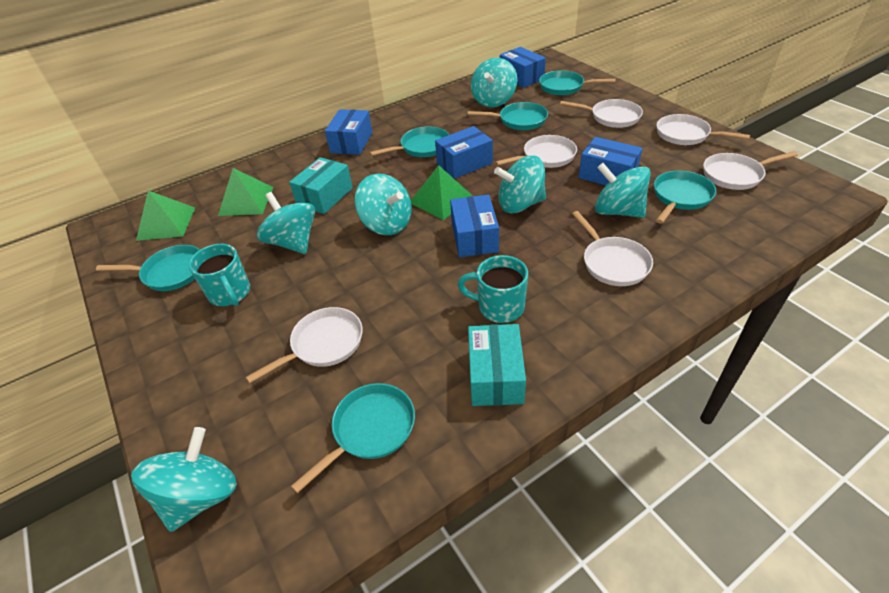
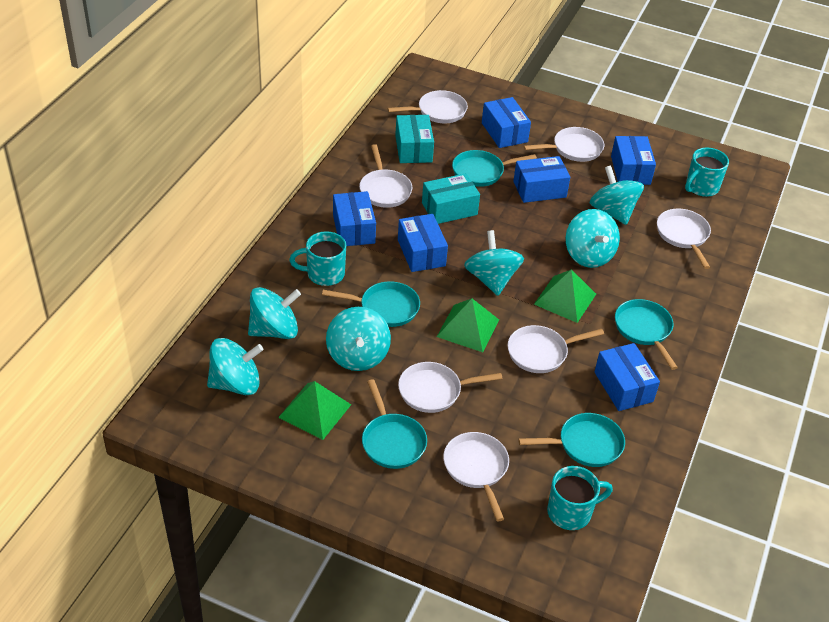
blue box: 5 -> 6
turquoise mug: 2 -> 3
turquoise pan: 6 -> 5
white pan: 6 -> 7

